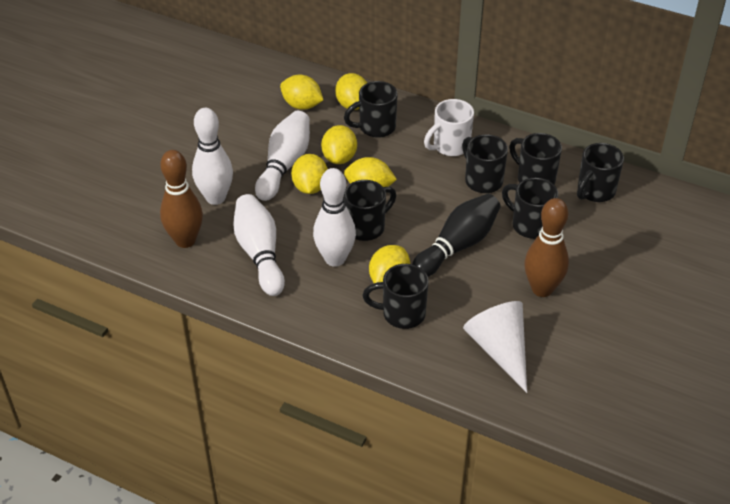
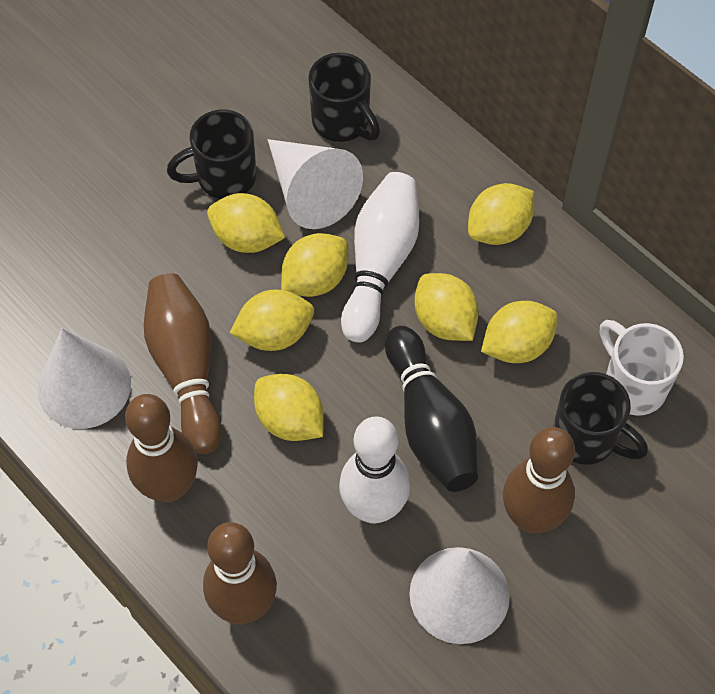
black mug: 7 -> 3
brown bowling pin: 2 -> 4
white bowling pin: 4 -> 2
white cone: 1 -> 3
yellow lemon: 6 -> 7

